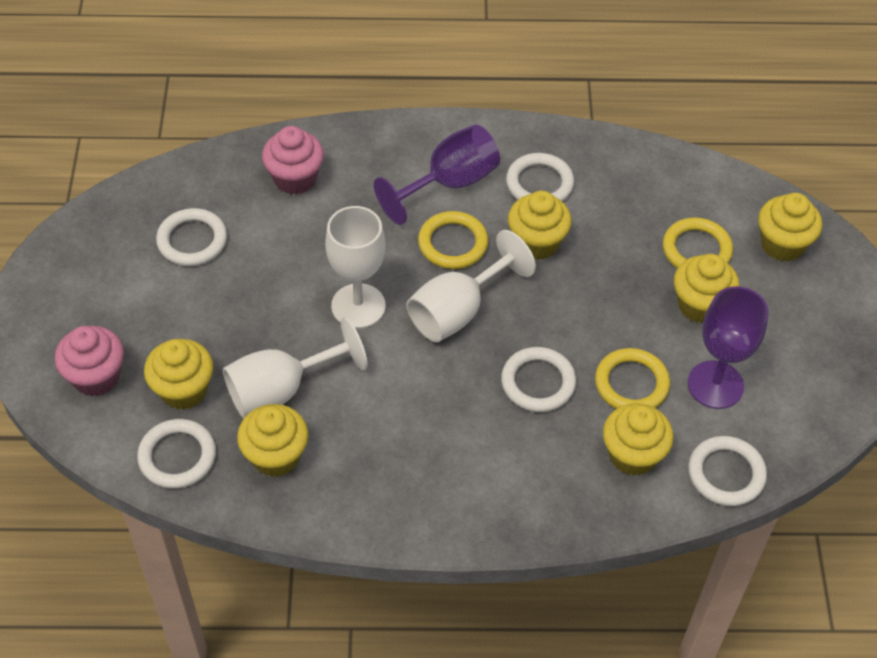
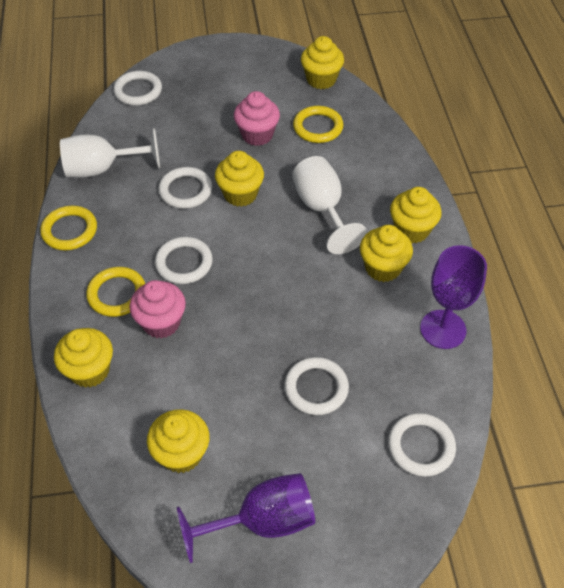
white goblet: 3 -> 2

